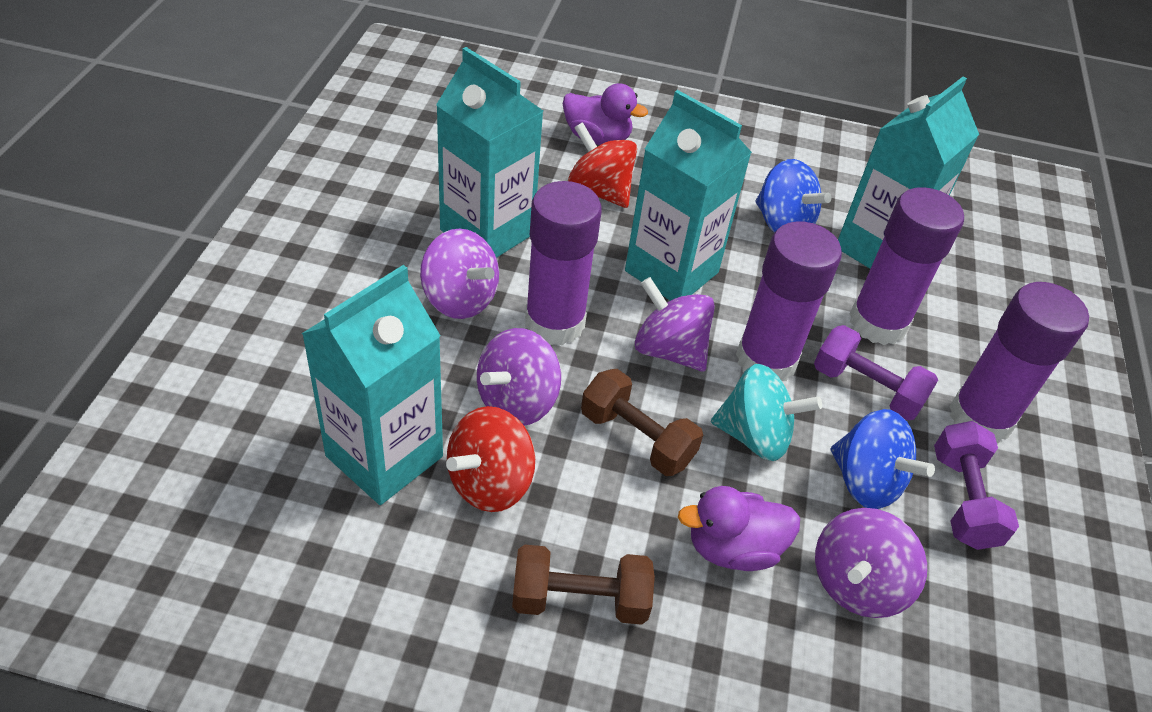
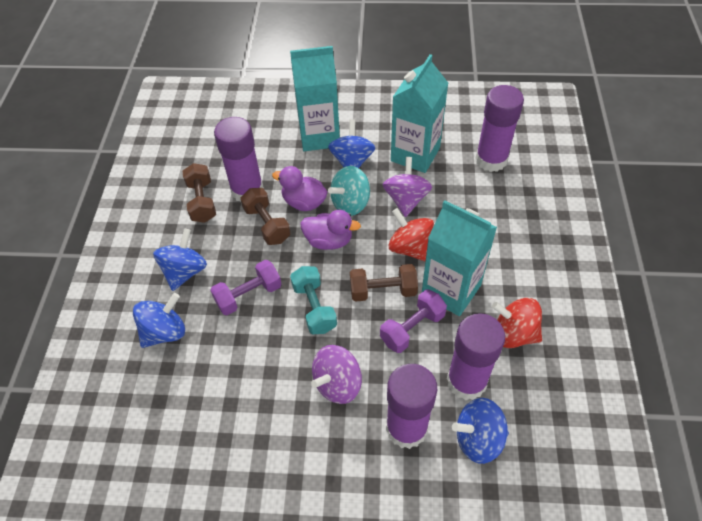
blue spinning top: 2 -> 4
brown dumbbell: 2 -> 3
purple spinning top: 4 -> 2
turquoise carton: 4 -> 3
turquoise dumbbell: 0 -> 1

